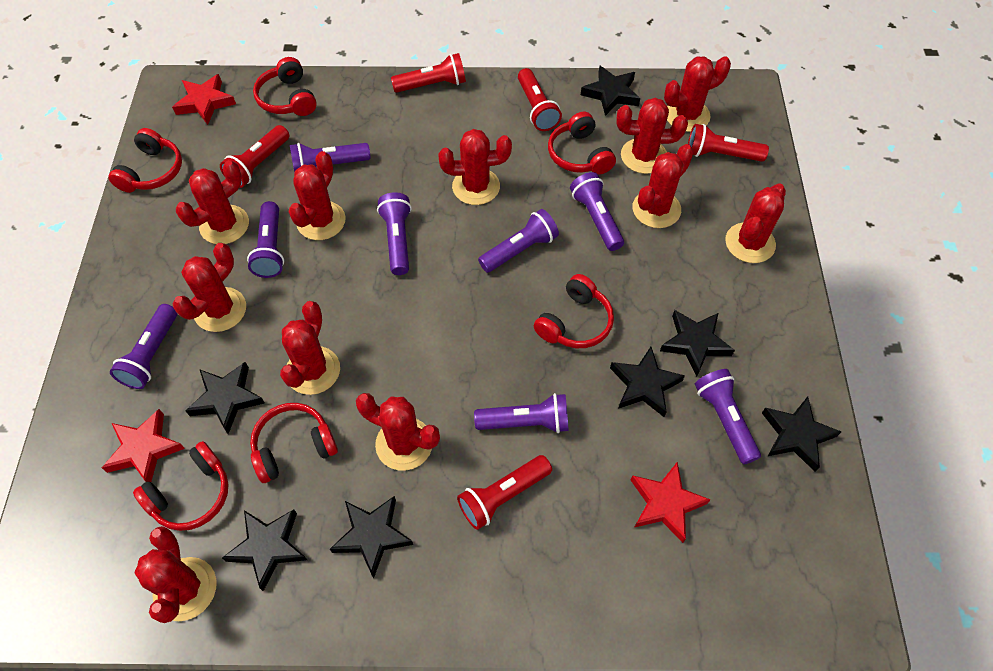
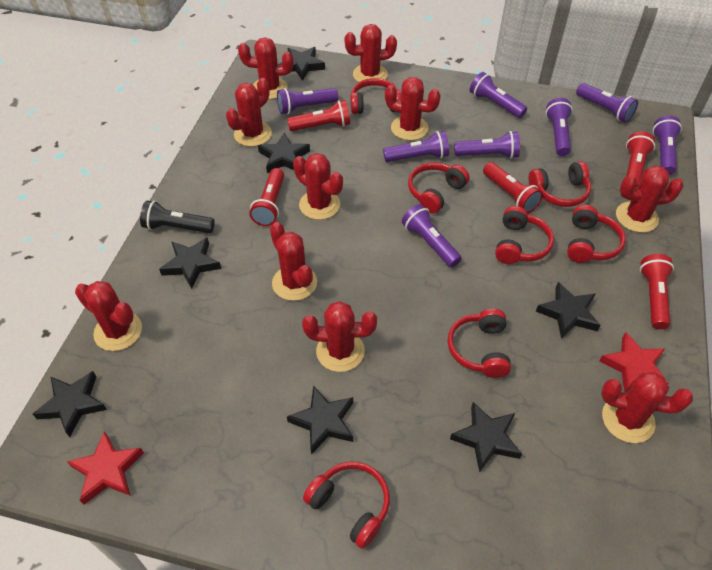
black flashlight: 0 -> 1
red cactus: 11 -> 10
red headphones: 6 -> 7
red star: 3 -> 2

